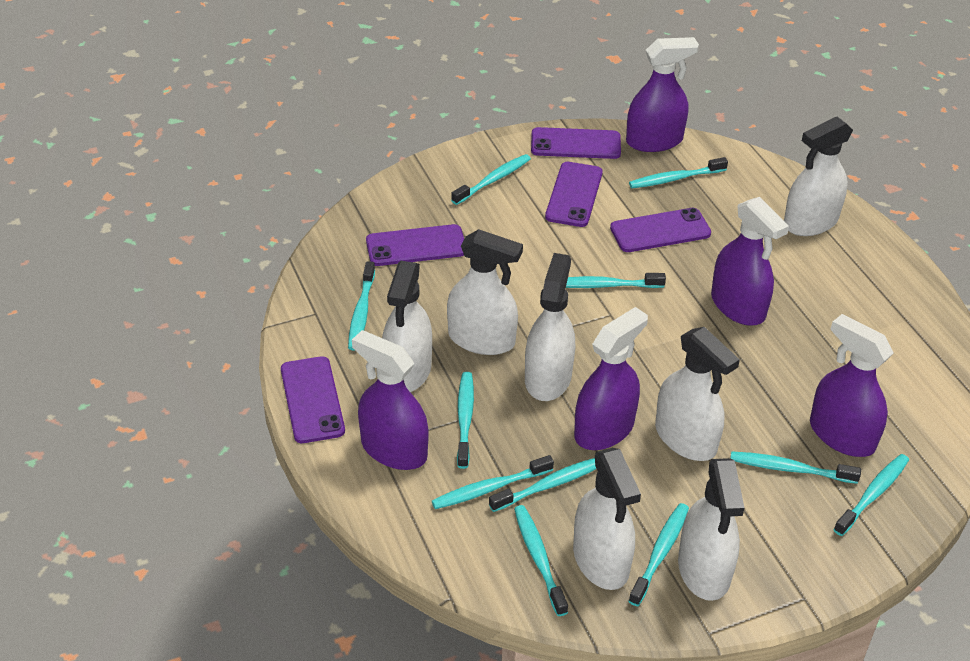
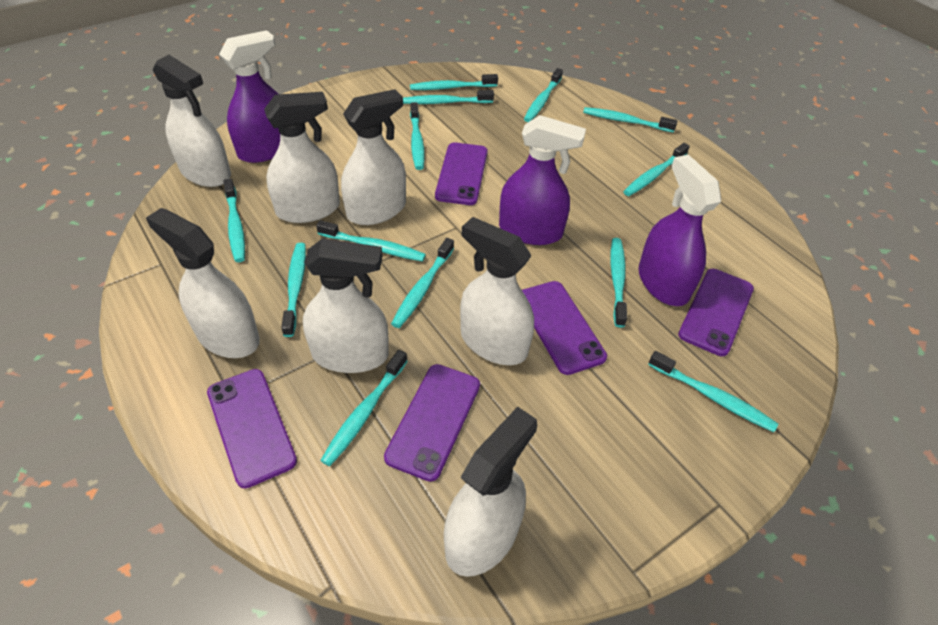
purple spray bottle: 5 -> 3
turquoise toothbrush: 11 -> 13

